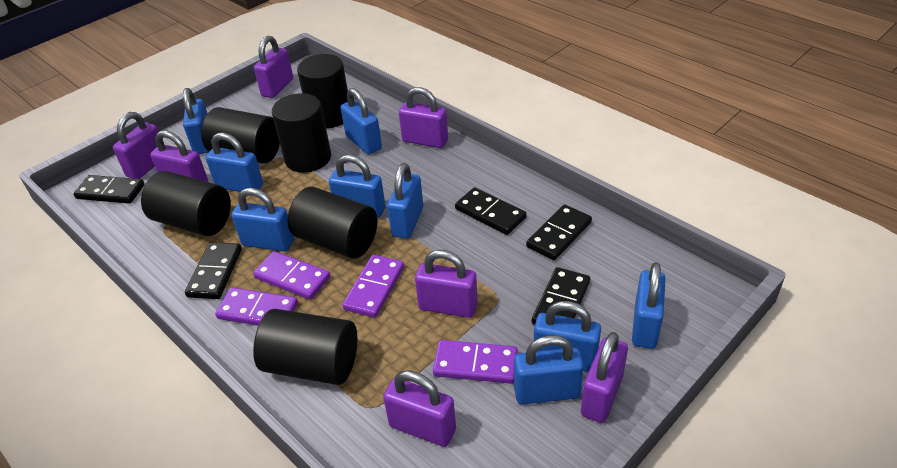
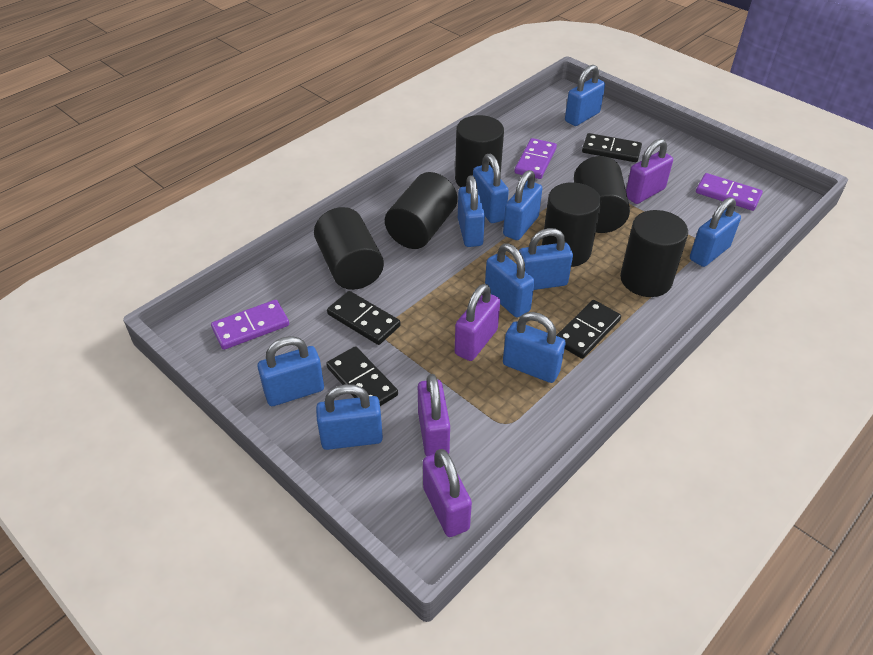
black domino: 5 -> 4
blue padlock: 9 -> 10
purple domino: 4 -> 3
purple padlock: 7 -> 4

